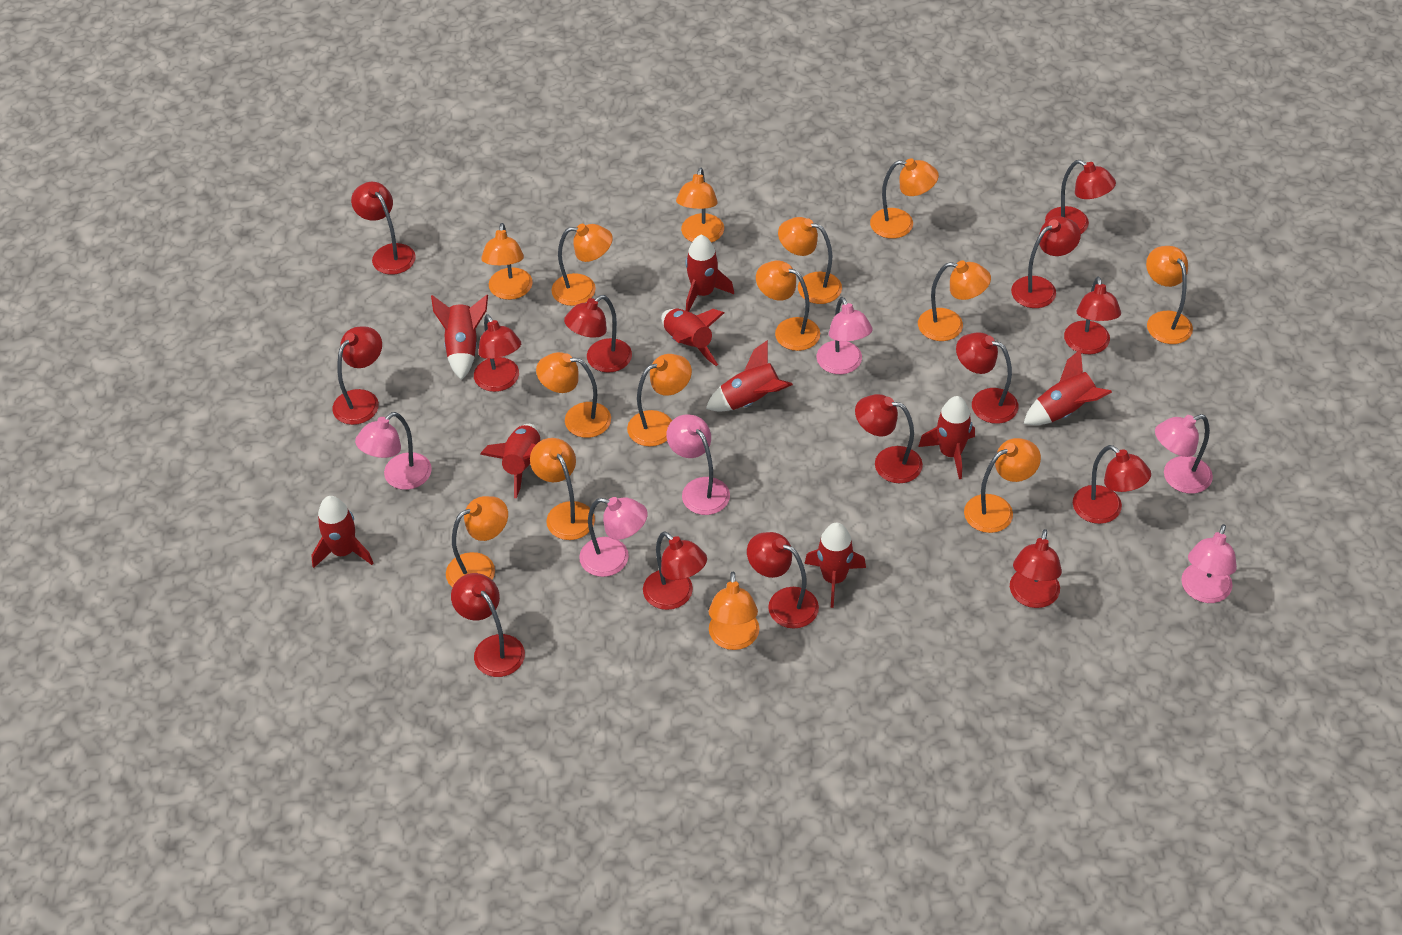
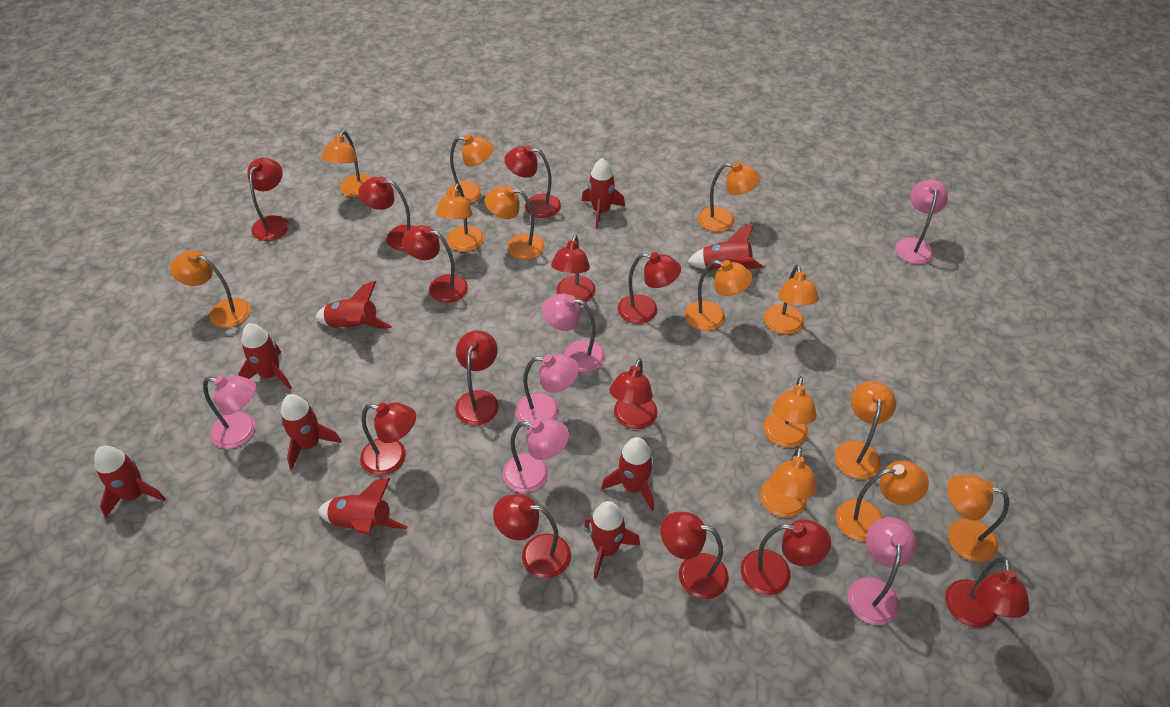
orange lamp: 14 -> 13
red lamp: 14 -> 13

